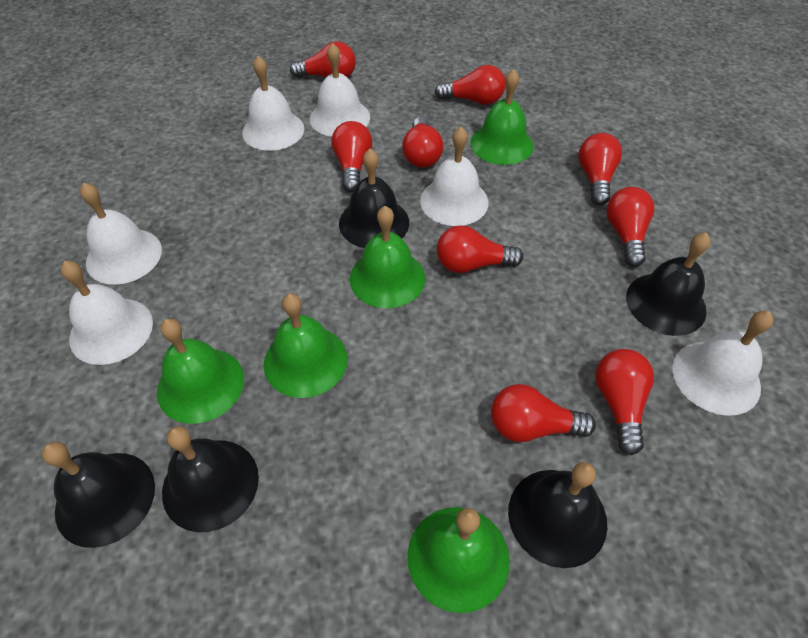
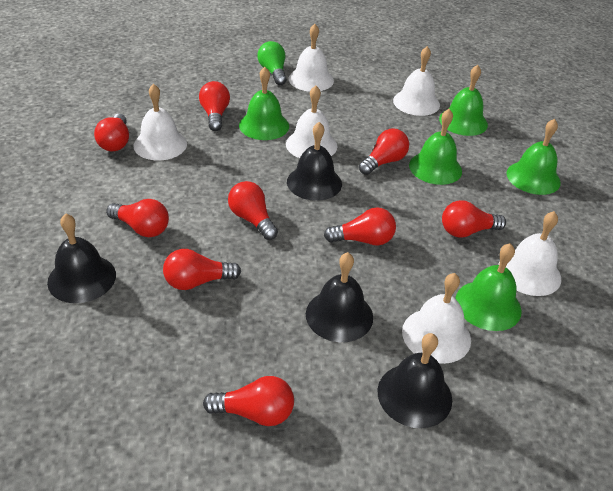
black bell: 5 -> 4
green light bulb: 0 -> 1

